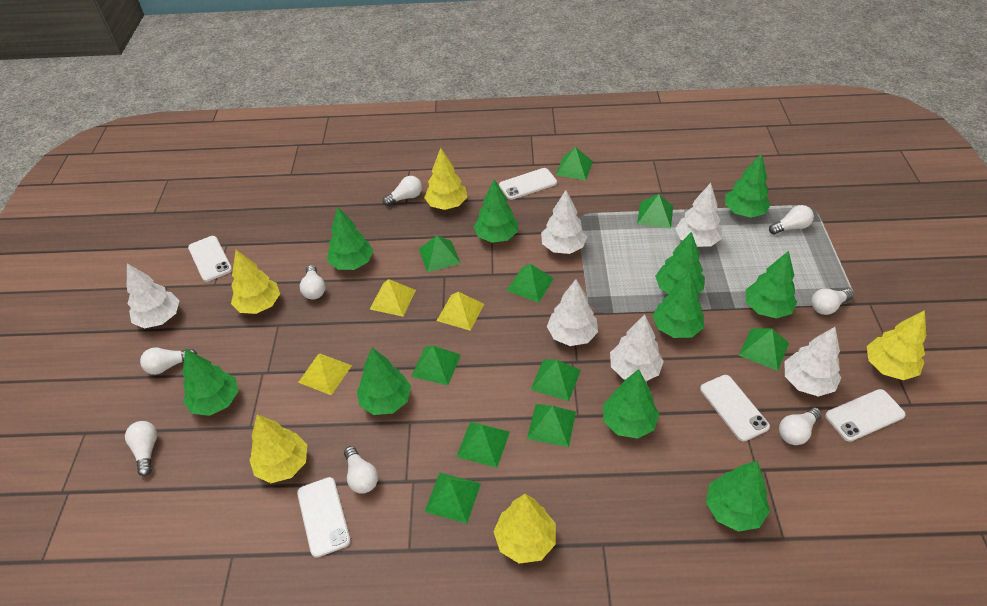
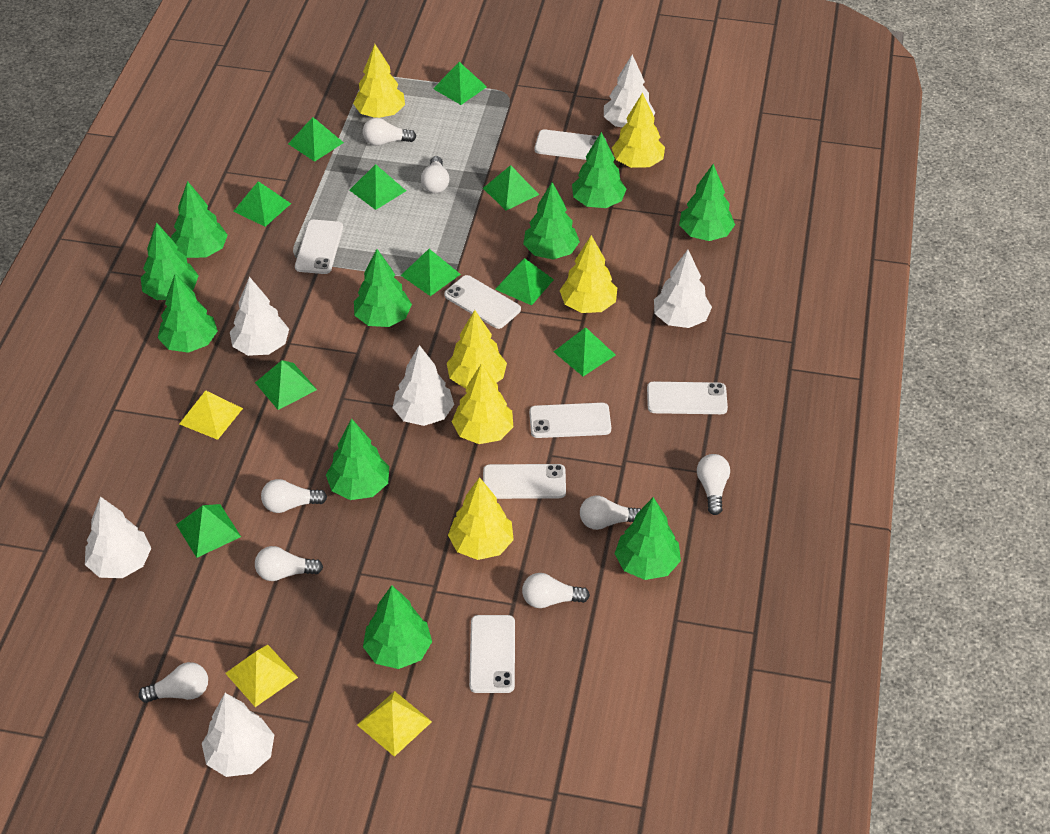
white phone: 5 -> 7
yellow tree: 5 -> 6

